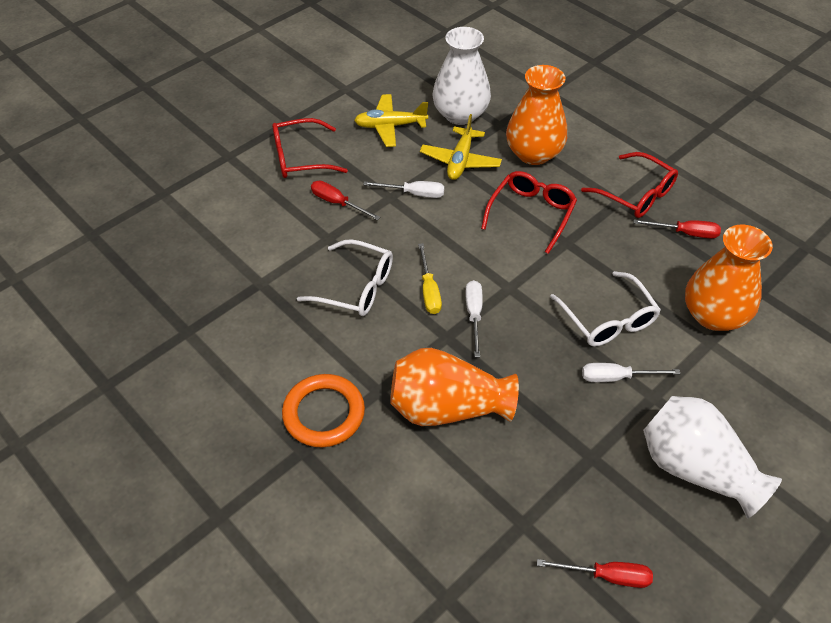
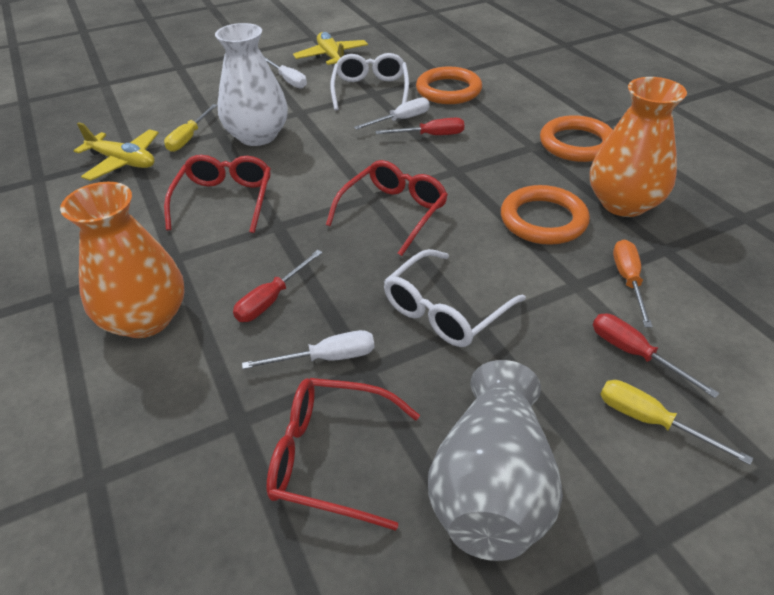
grey vase: 0 -> 1
orange ring: 1 -> 3
orange screwdriver: 0 -> 1
orange vase: 3 -> 2
white vase: 2 -> 1
yellow screwdriver: 1 -> 2

